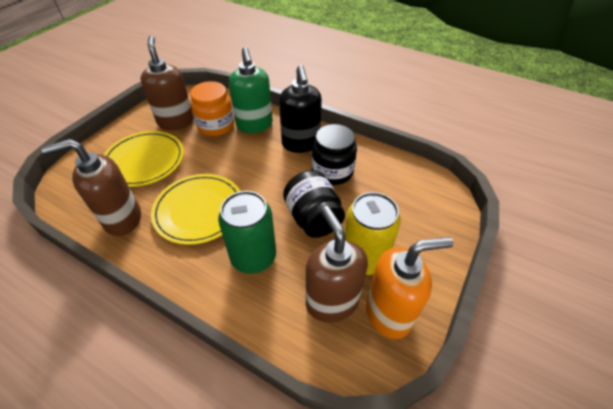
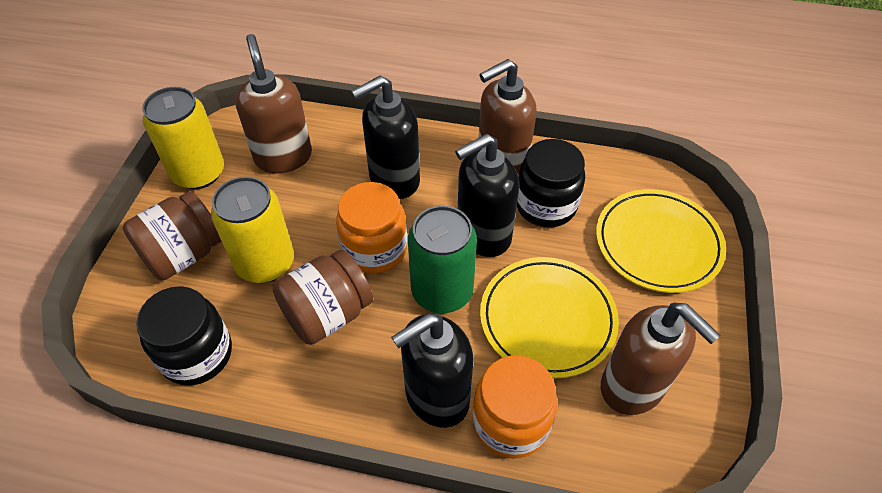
black soap dispenser: 1 -> 3
brown jar: 0 -> 2
green soap dispenser: 1 -> 0
orange jar: 1 -> 2
orange soap dispenser: 1 -> 0
yellow can: 1 -> 2

